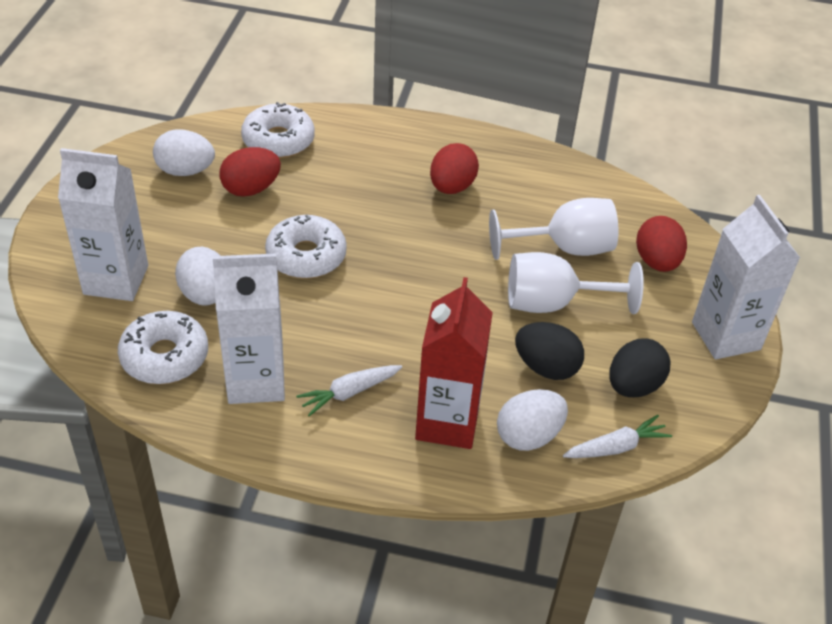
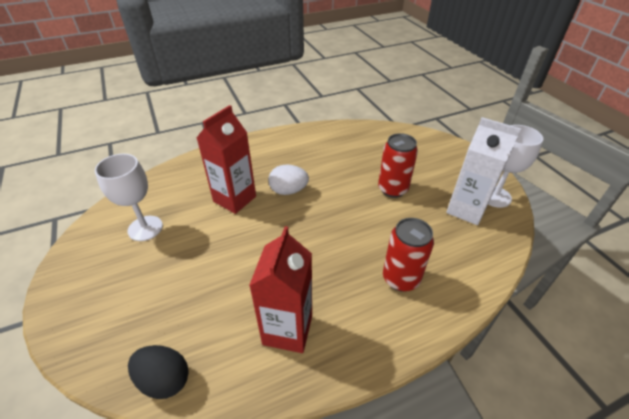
black egg: 2 -> 1
red can: 0 -> 2
red carton: 1 -> 2
red egg: 3 -> 0
white carrot: 2 -> 0
white carton: 3 -> 1
white donut: 3 -> 0
white egg: 3 -> 1

